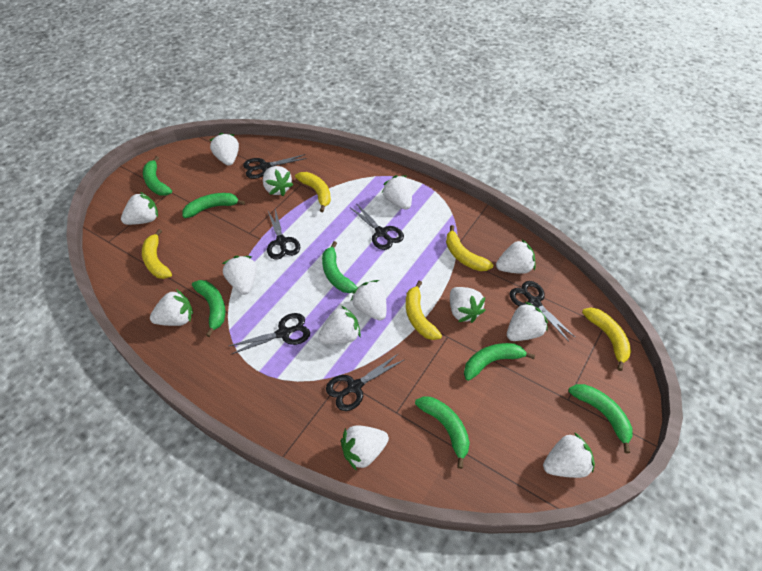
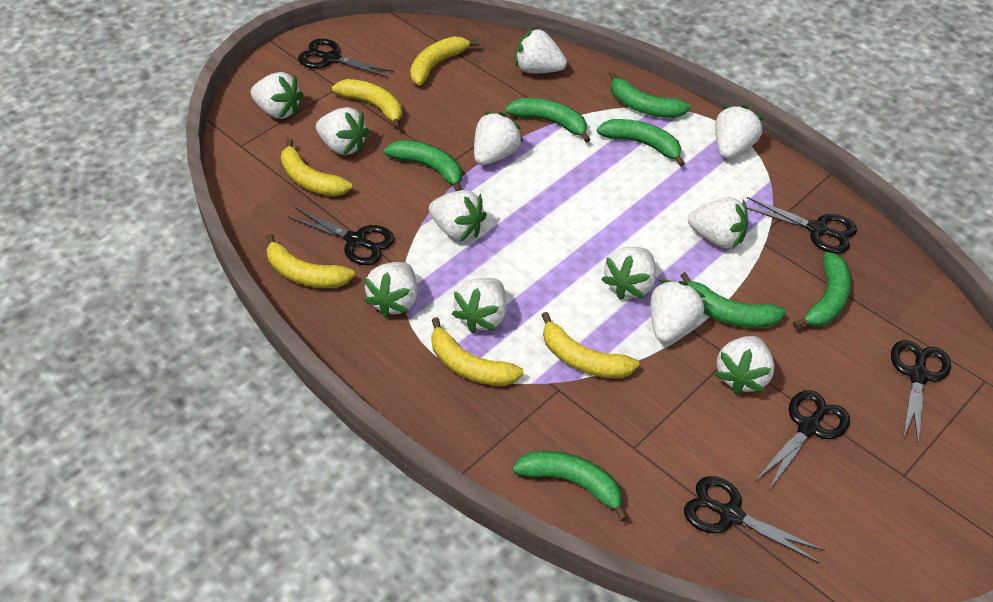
white strawberry: 13 -> 12
yellow banana: 5 -> 6

